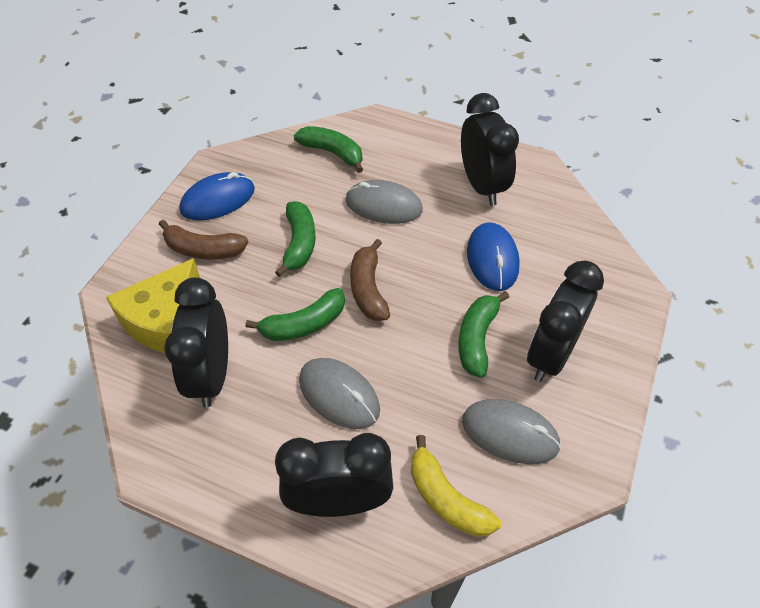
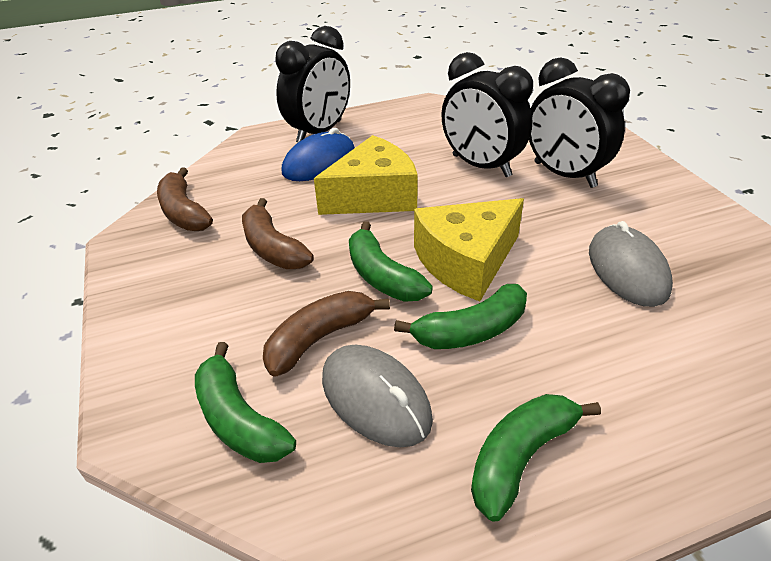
black clock: 4 -> 3
blue mouse: 2 -> 1
brown banana: 2 -> 3
grey mouse: 3 -> 2
yellow banana: 1 -> 0
yellow cheese: 1 -> 2

